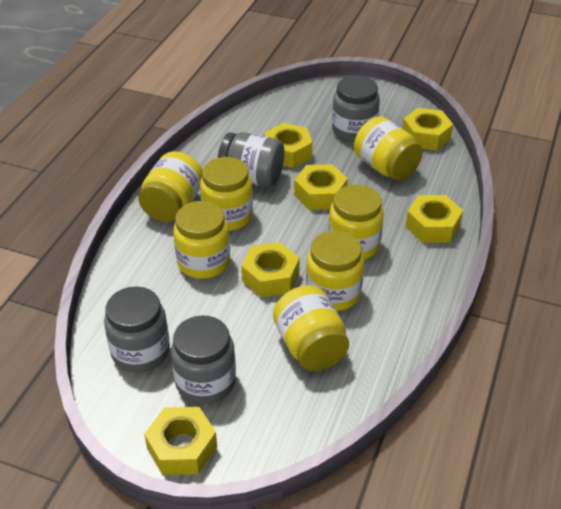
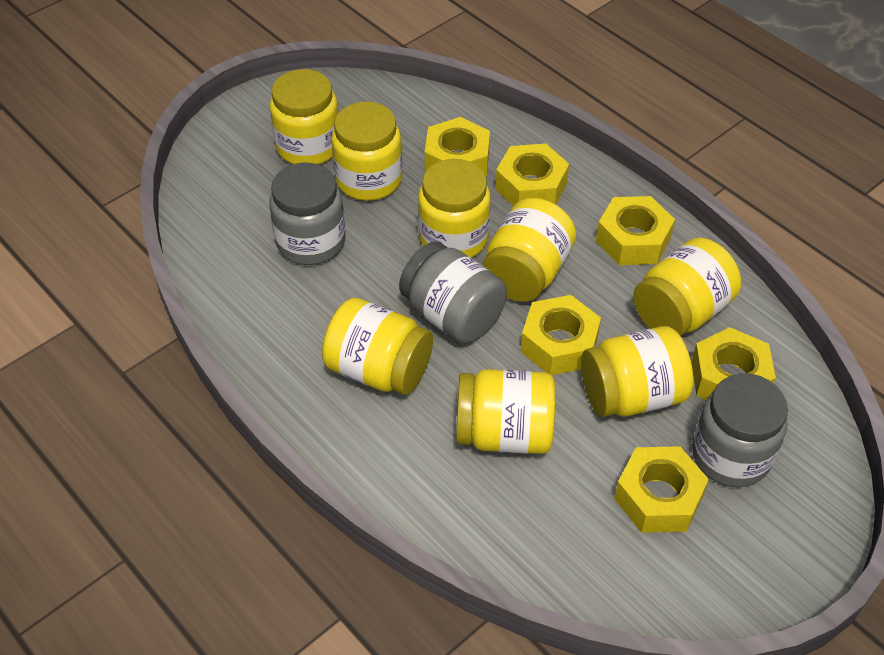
grey jar: 4 -> 3
yellow jar: 7 -> 8

